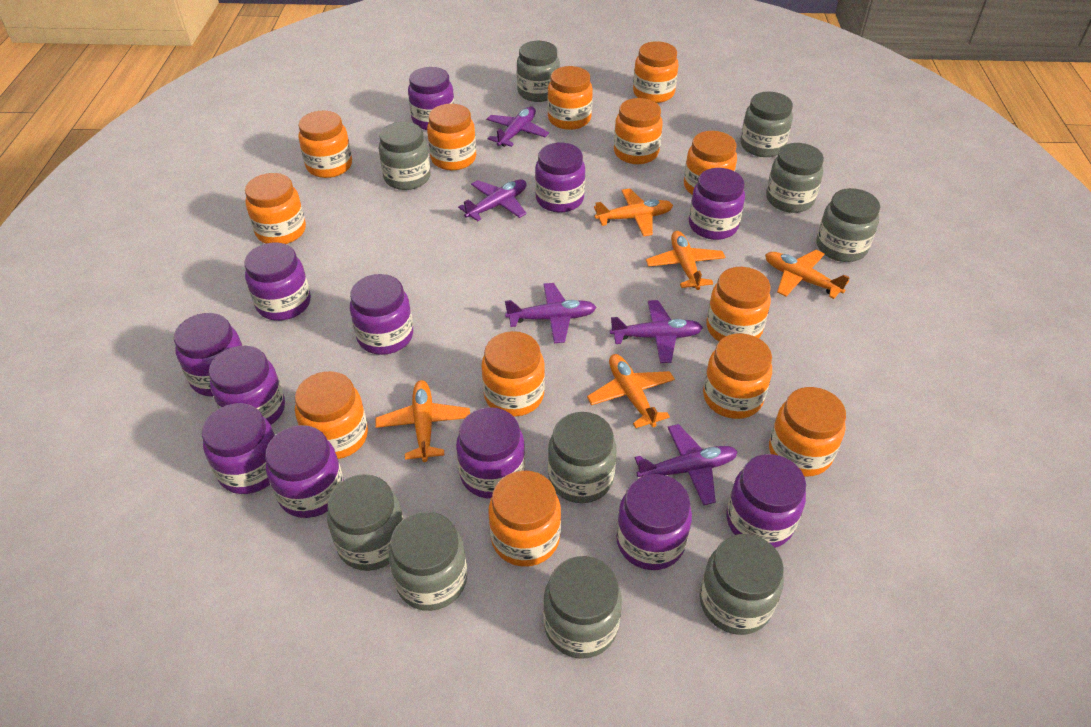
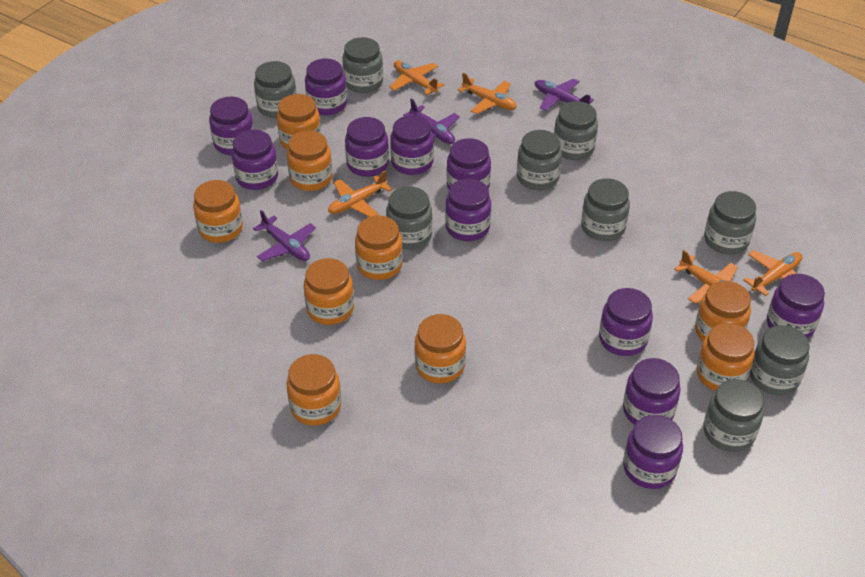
grey jar: 10 -> 9
orange jar: 13 -> 9
purple jar: 12 -> 11
purple plane: 5 -> 3

